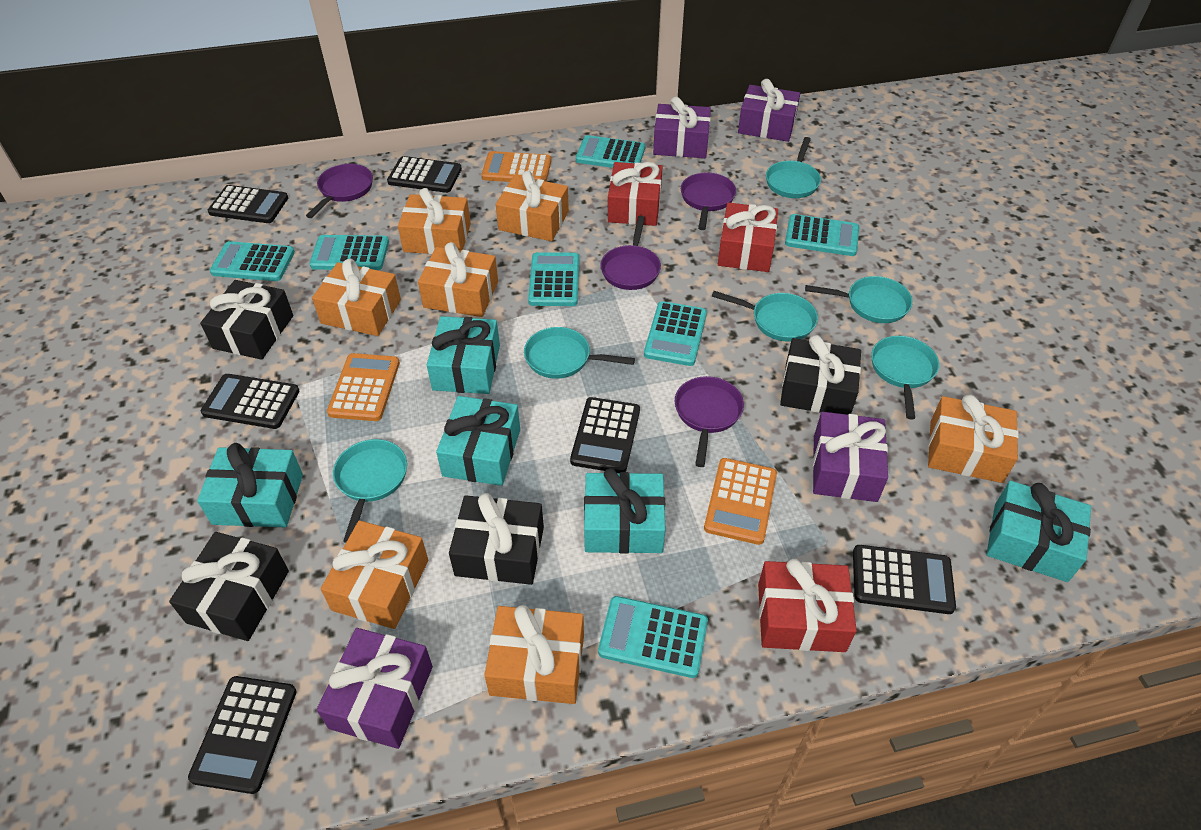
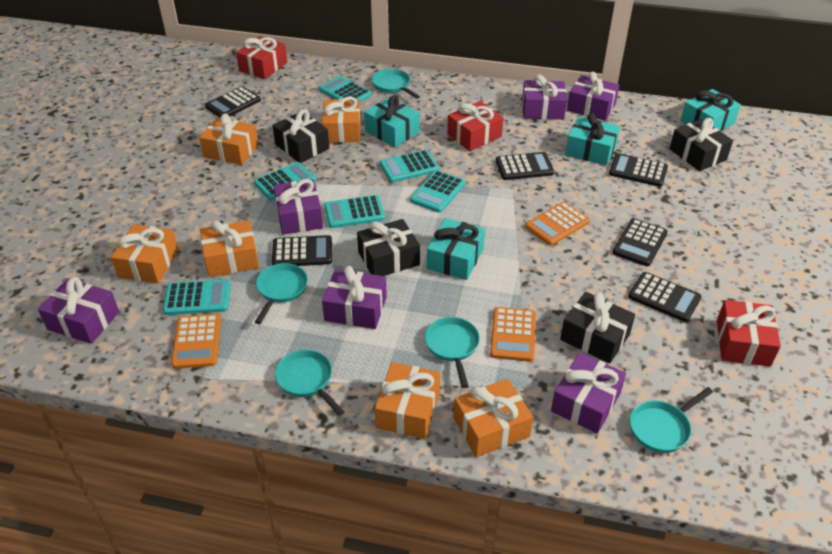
orange gift: 7 -> 6
purple gift: 4 -> 6
purple pan: 4 -> 0
turquoise calculator: 7 -> 6
turquoise gift: 5 -> 4
turquoise pan: 6 -> 5

